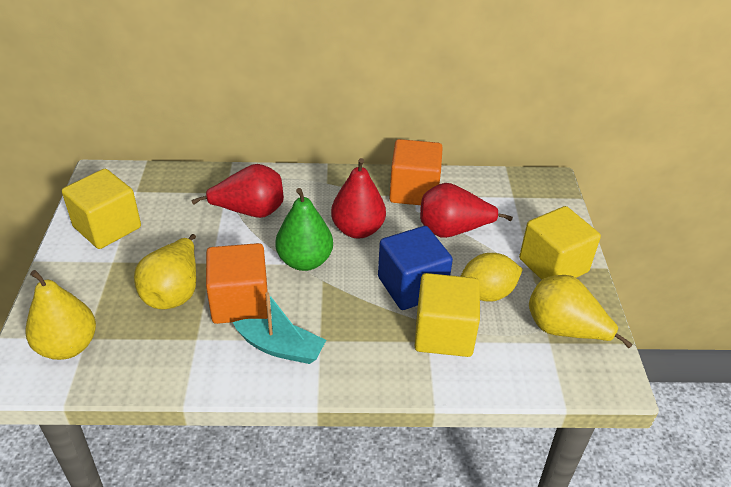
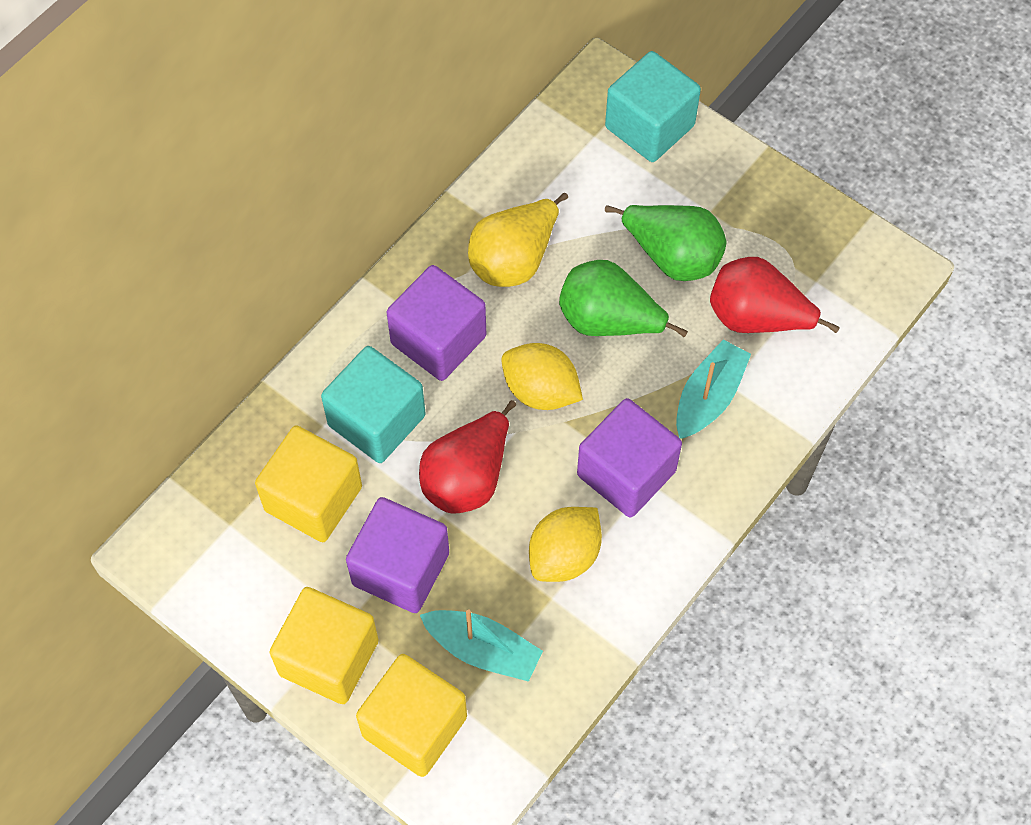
blue cube: 1 -> 0
green pear: 1 -> 2
orange cube: 2 -> 0
purple cube: 0 -> 3
red pear: 3 -> 2
turquoise boat: 1 -> 2
turquoise cube: 0 -> 2
yellow lemon: 1 -> 2
yellow pear: 3 -> 1

